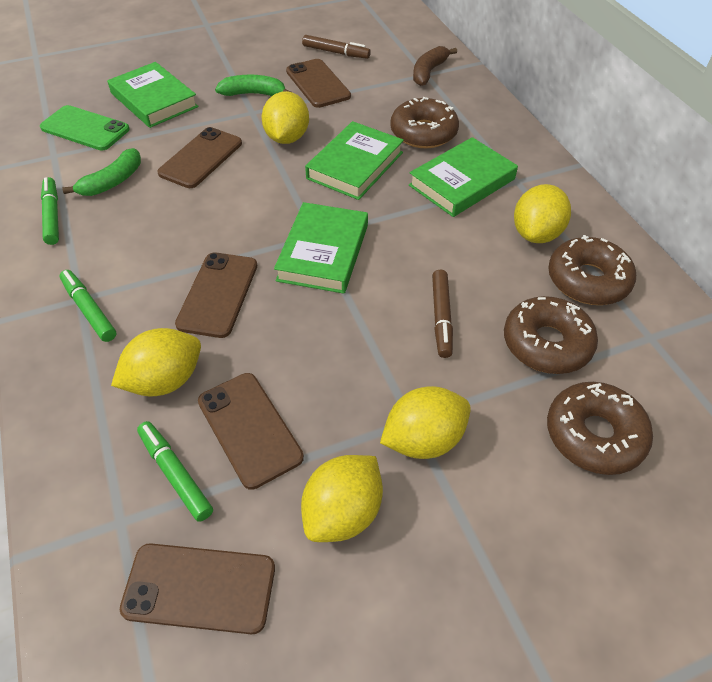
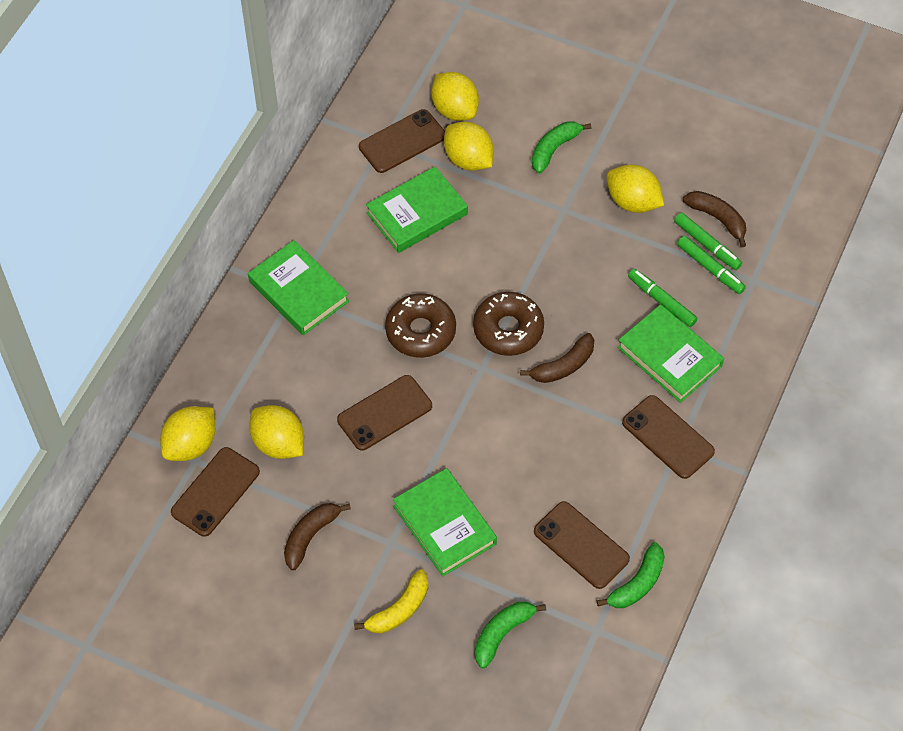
brown banana: 1 -> 3
brown donut: 4 -> 2
brown marker: 2 -> 0
green banana: 2 -> 3
green phone: 1 -> 0
yellow banana: 0 -> 1

